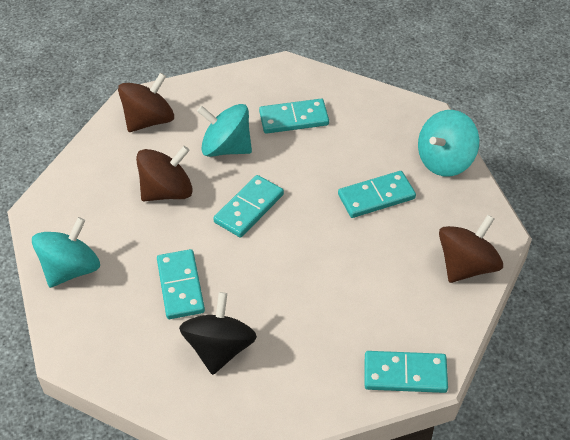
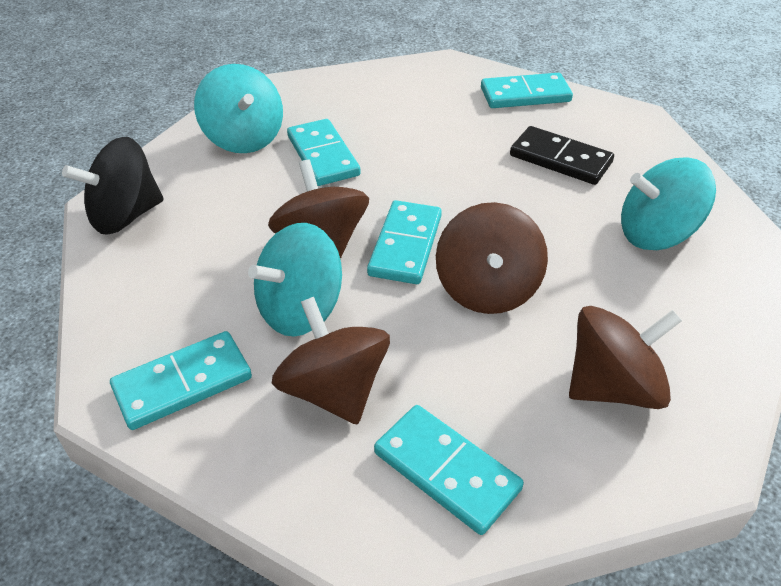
black domino: 0 -> 1
brown spinning top: 3 -> 4

